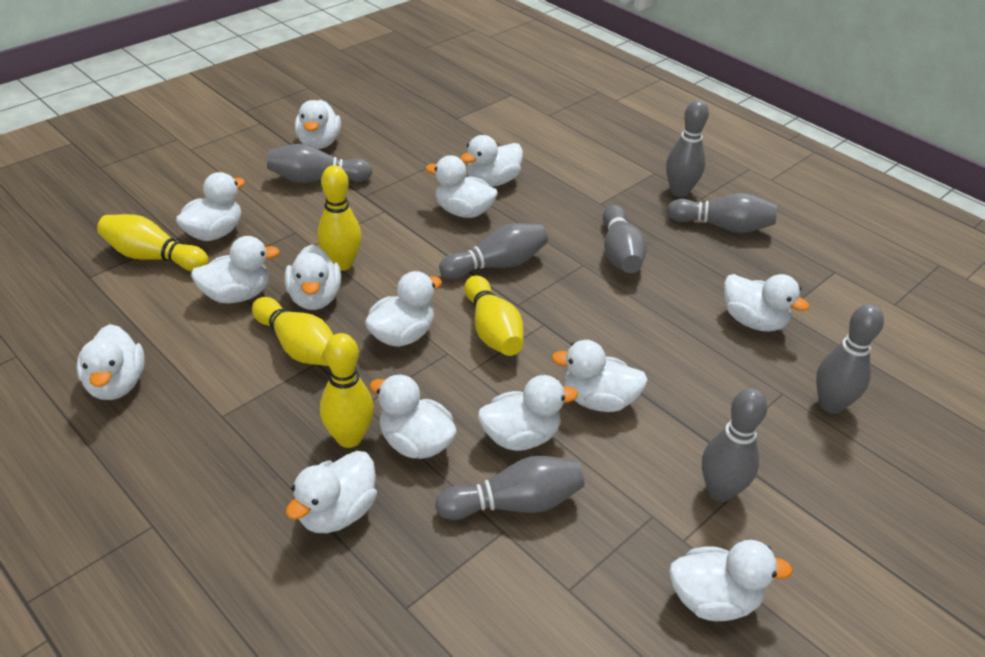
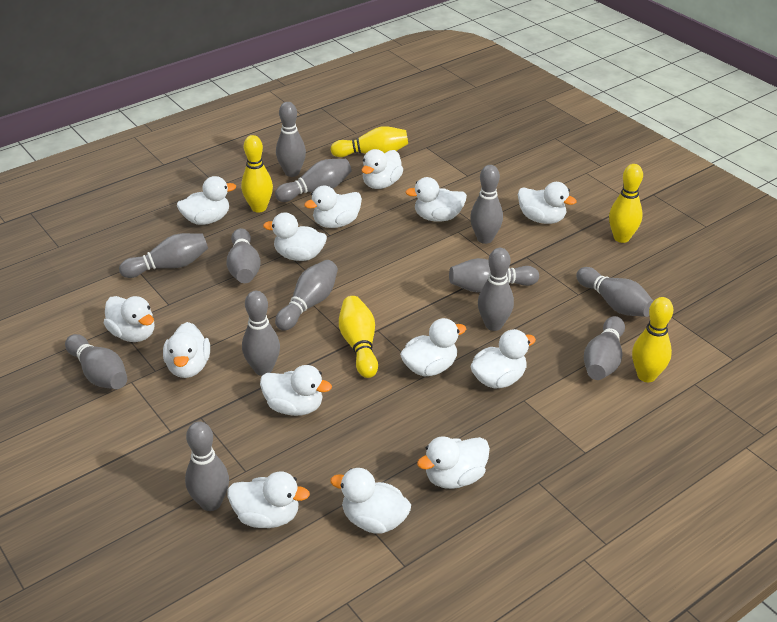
grey bowling pin: 8 -> 13

